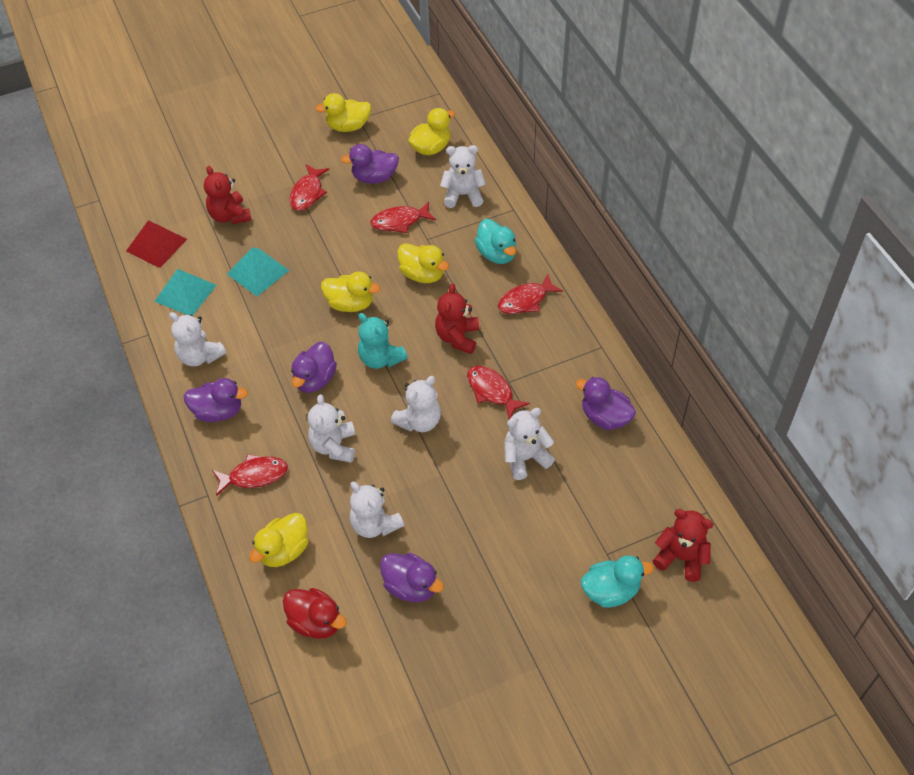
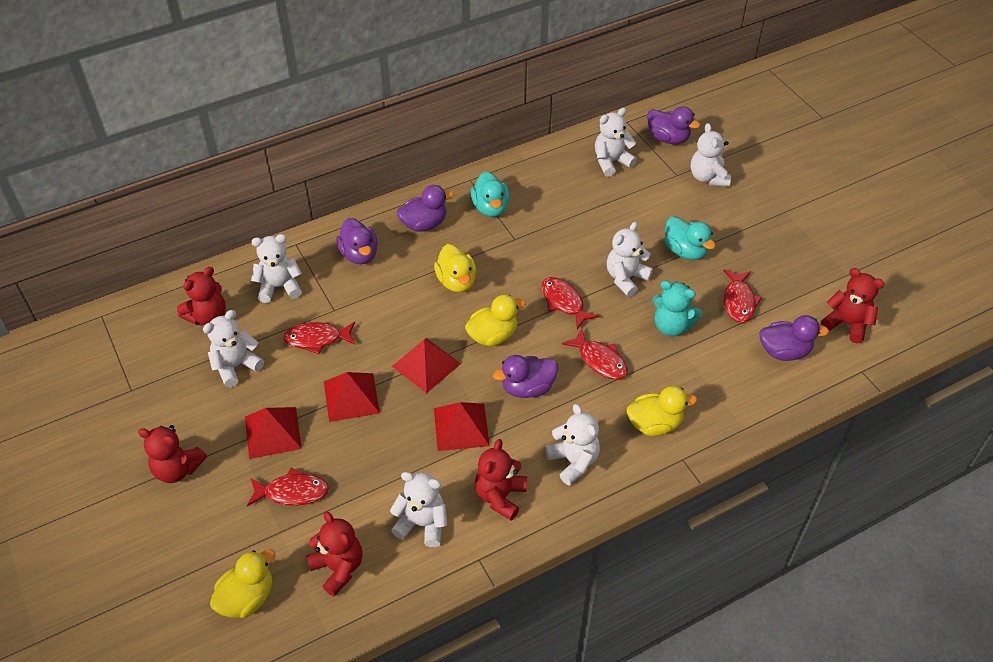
red duck: 1 -> 0
red pyramid: 1 -> 4
red teddy bear: 3 -> 5
turquoise pyramid: 2 -> 0
white teddy bear: 6 -> 7
yellow duck: 5 -> 4

